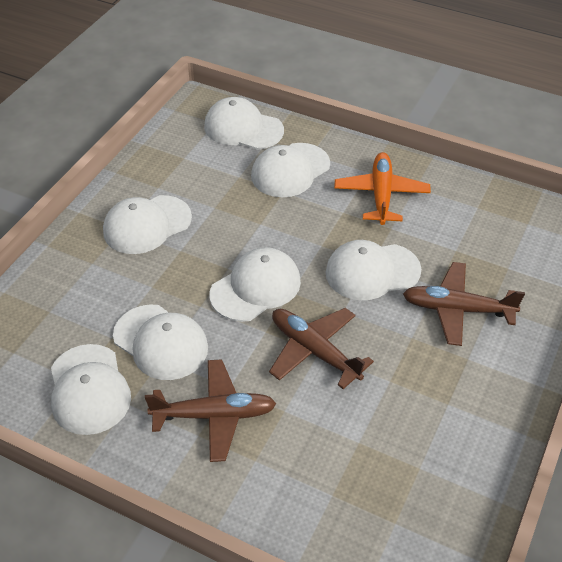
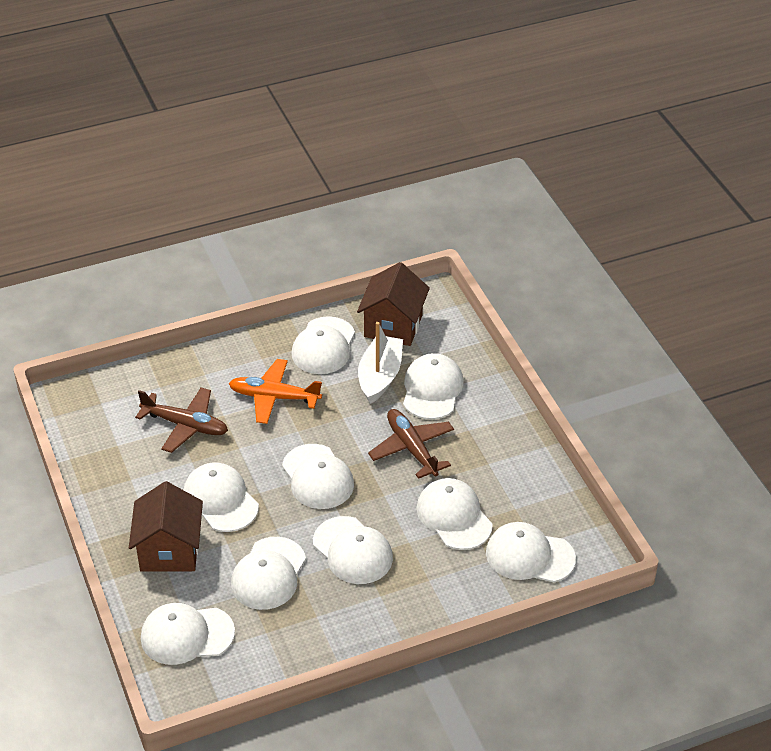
brown house: 0 -> 2
brown plane: 3 -> 2
white boat: 0 -> 1
white cap: 7 -> 9

